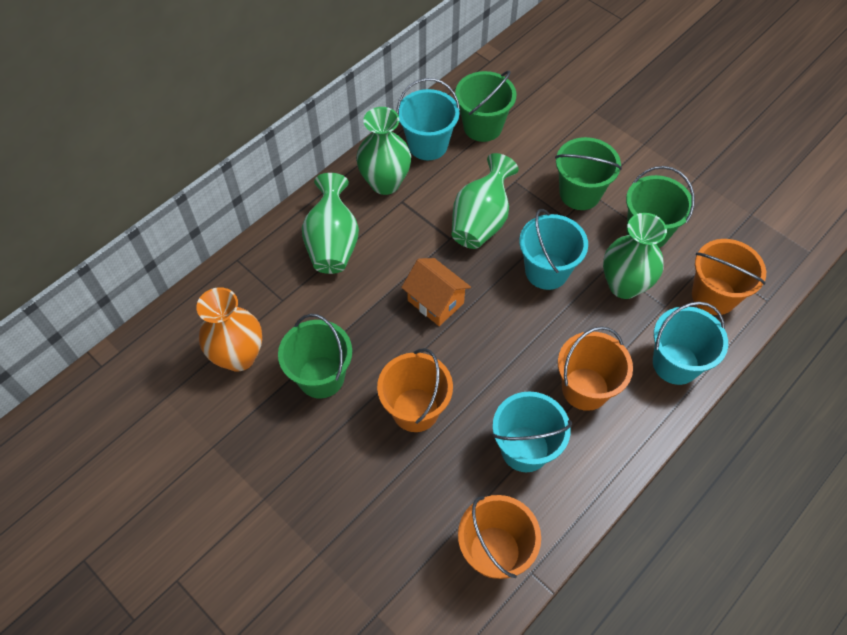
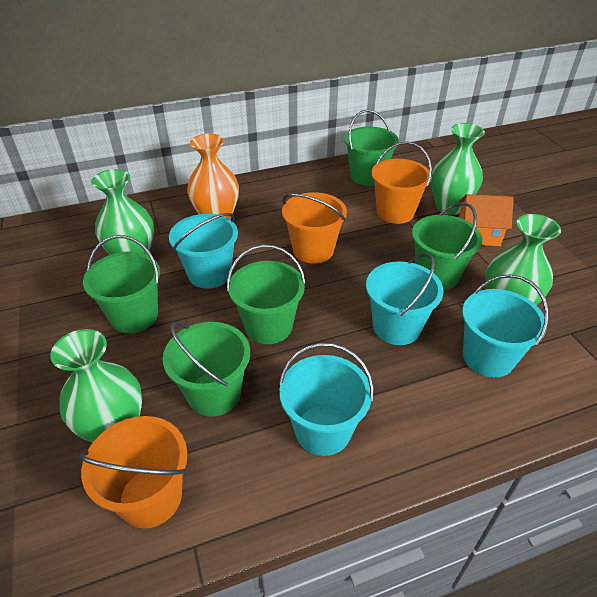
green bucket: 4 -> 5
orange bucket: 4 -> 3

